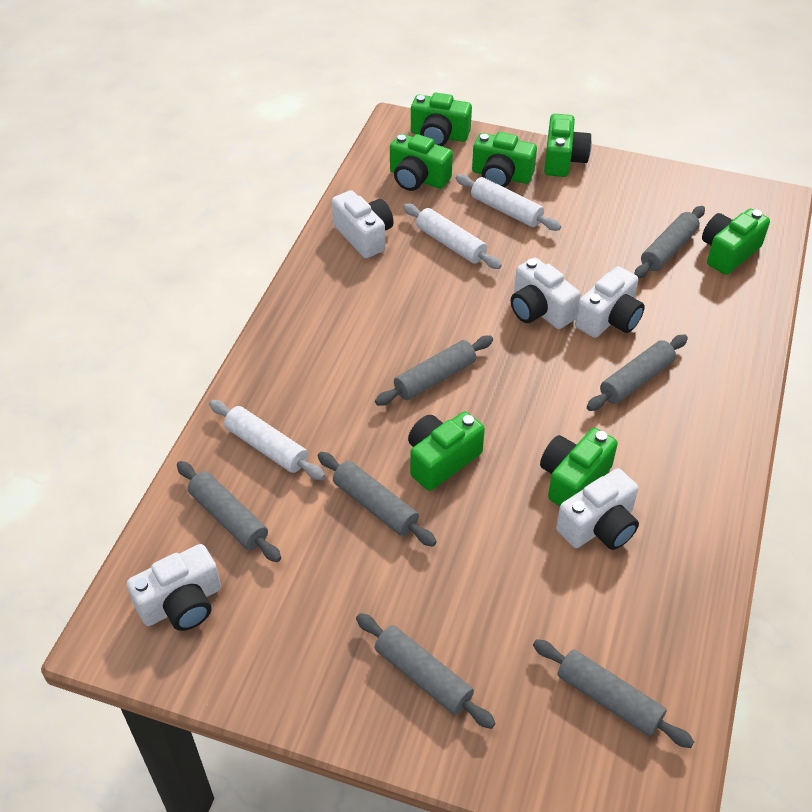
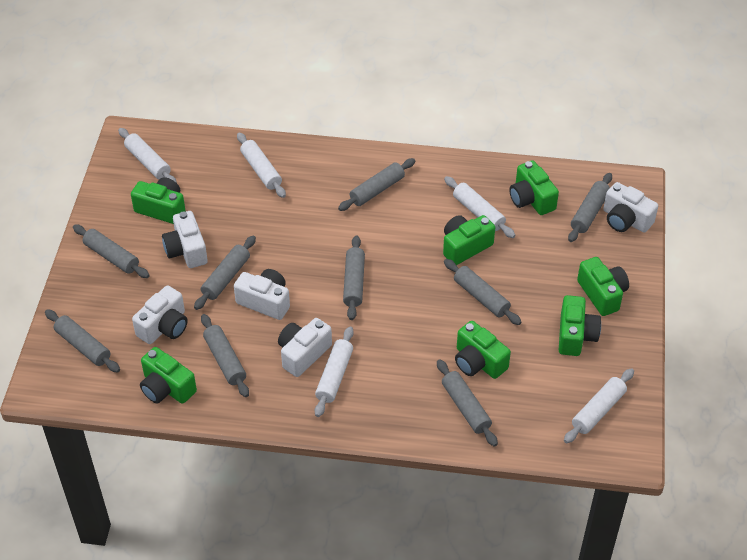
grey rolling pin: 7 -> 9
white rolling pin: 3 -> 5

